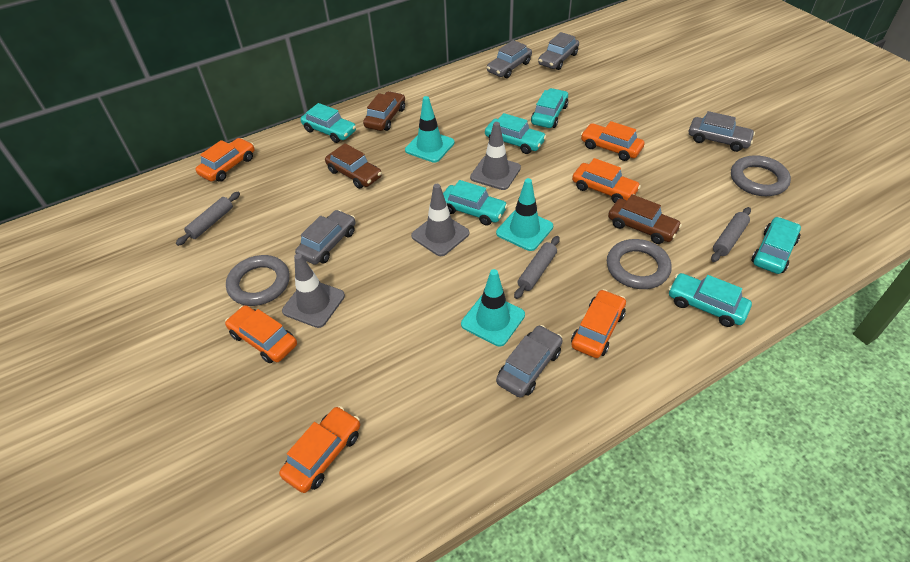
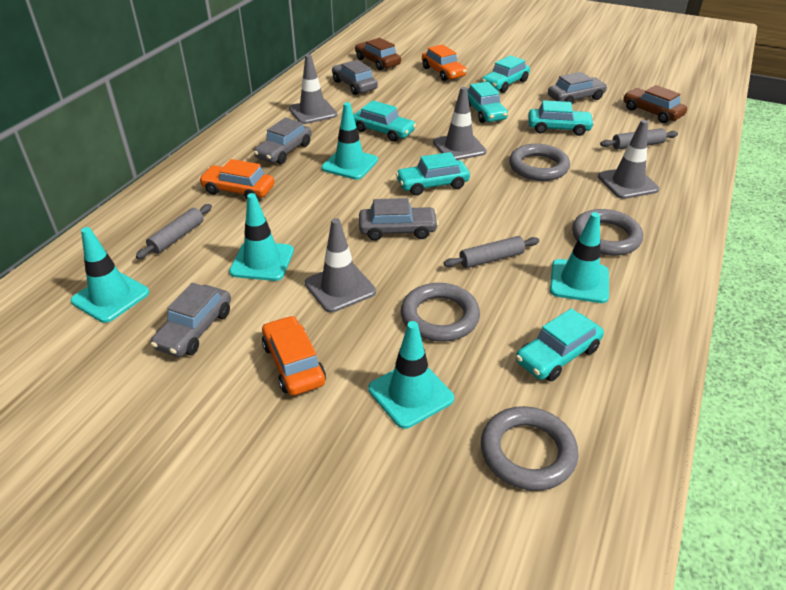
brown car: 3 -> 2
grey ring: 3 -> 4
grey traffic cone: 3 -> 4
orange car: 6 -> 3
turquoise traffic cone: 3 -> 5

